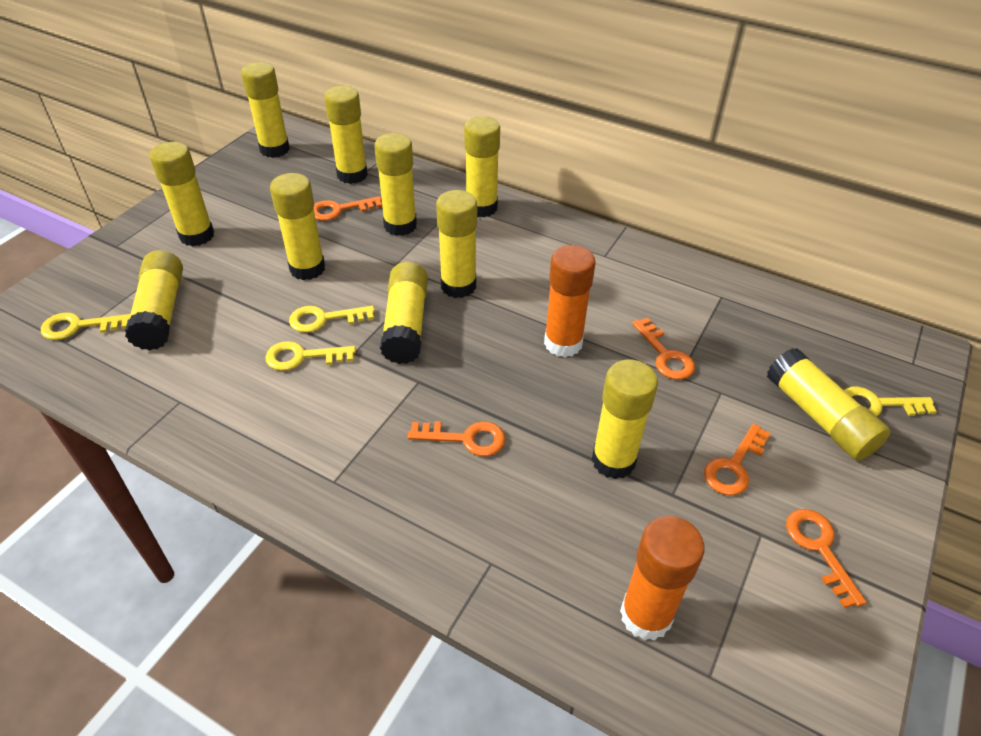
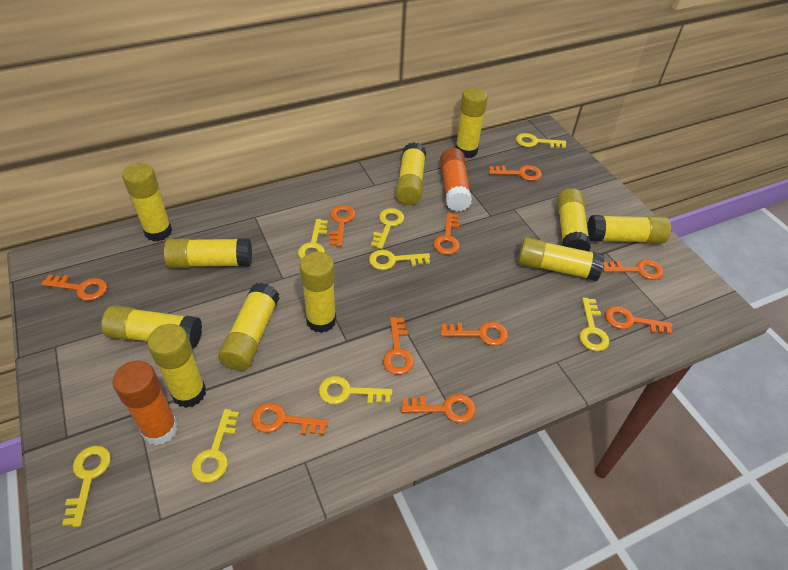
orange key: 5 -> 10
yellow key: 4 -> 8

